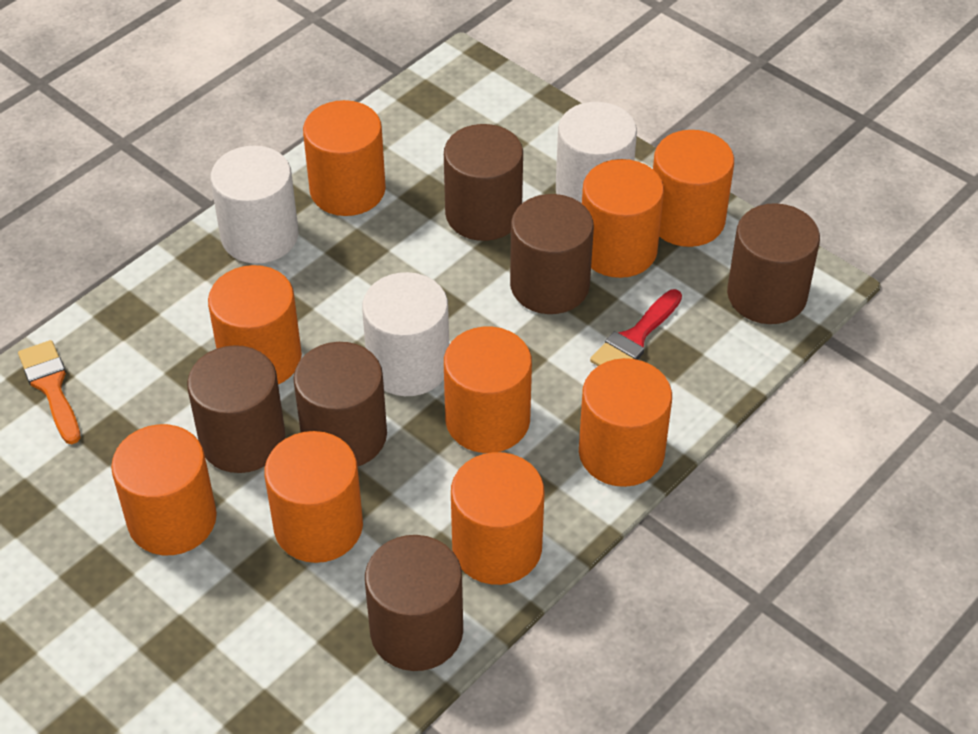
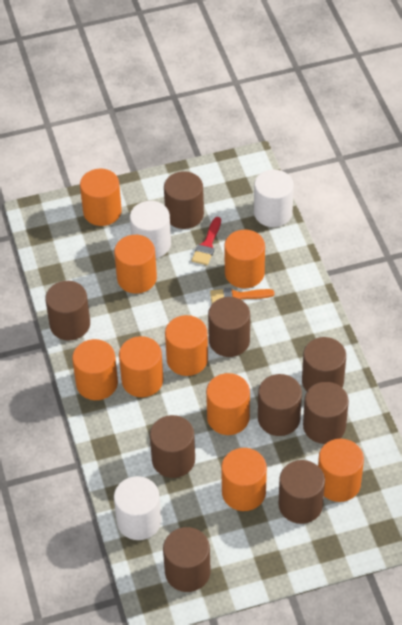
brown cylinder: 6 -> 9

